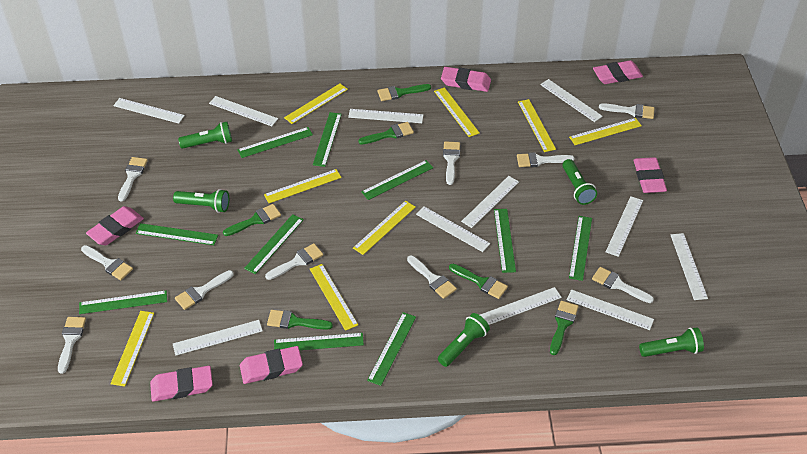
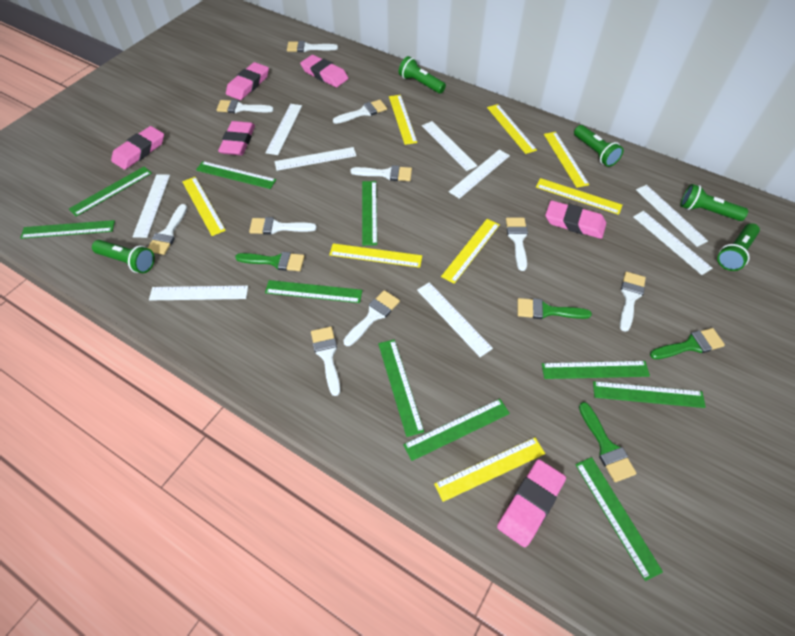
green brush: 6 -> 4
white ruler: 11 -> 9

